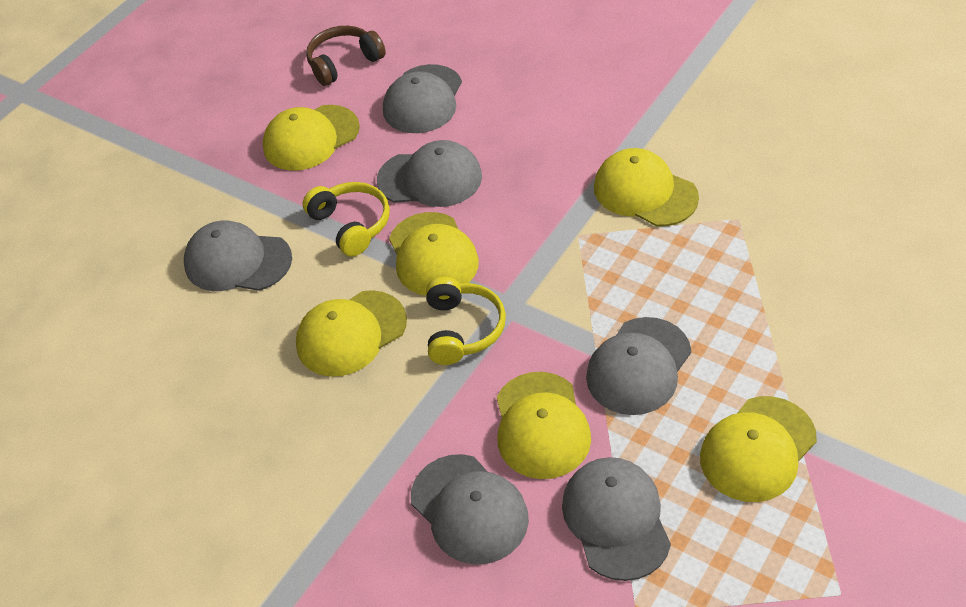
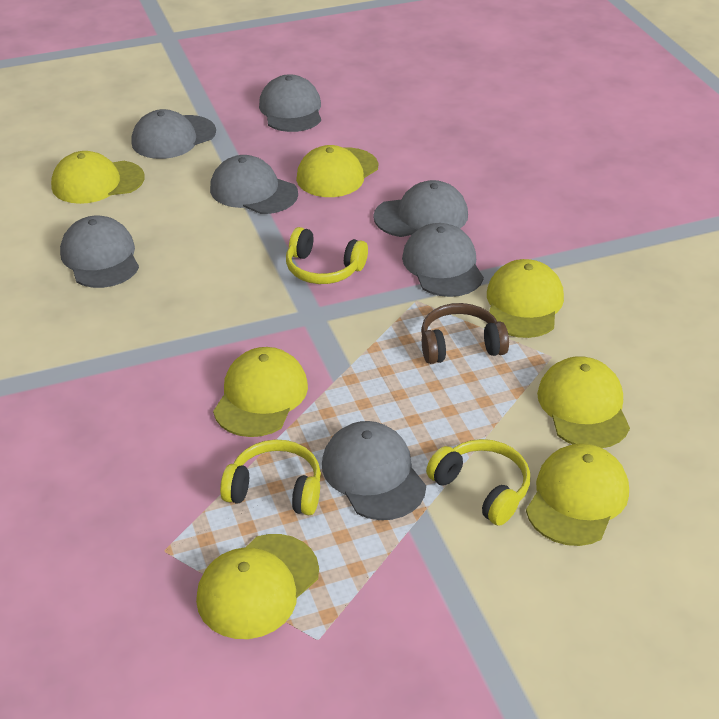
grey cap: 6 -> 7
yellow cap: 6 -> 7
yellow headphones: 2 -> 3

